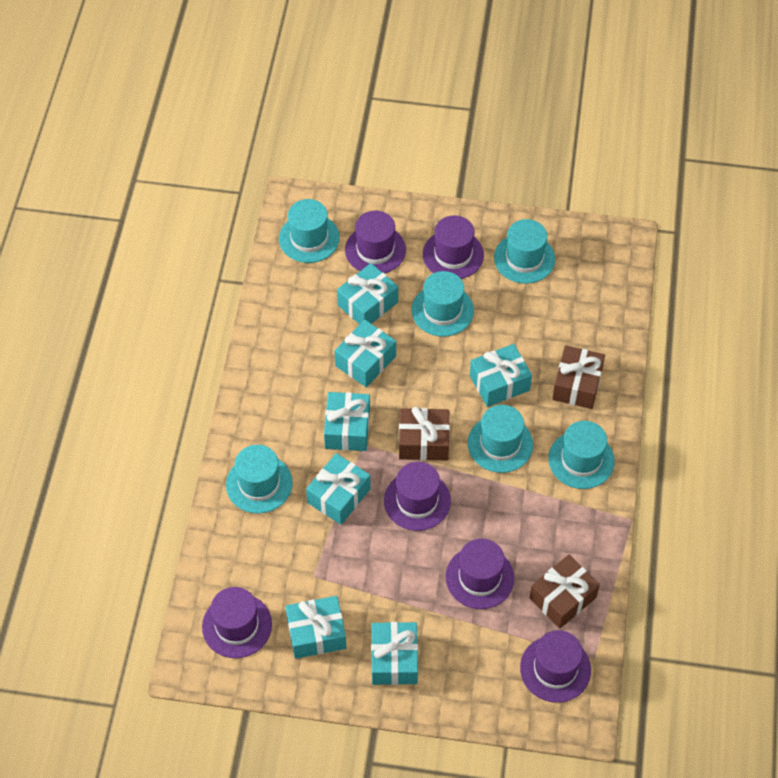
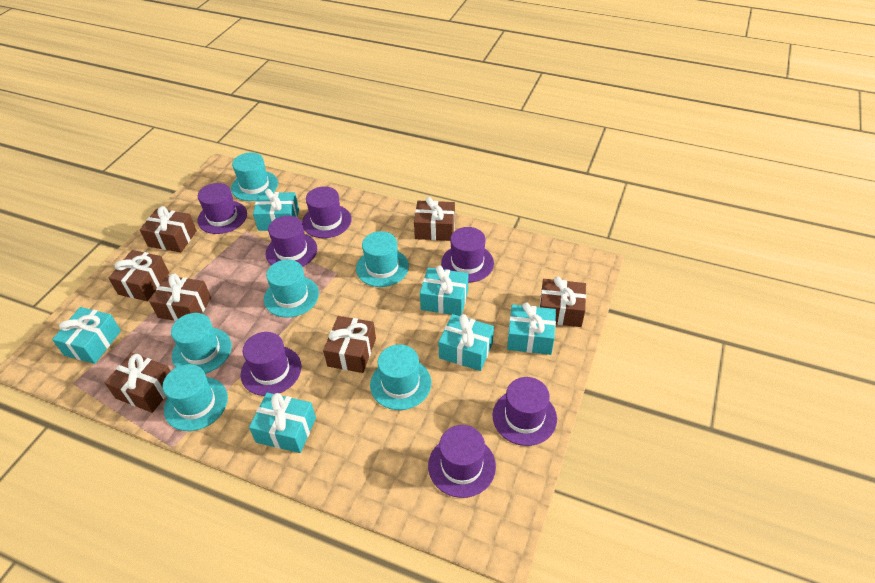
brown gift: 3 -> 7
purple hat: 6 -> 7
turquoise gift: 7 -> 6

